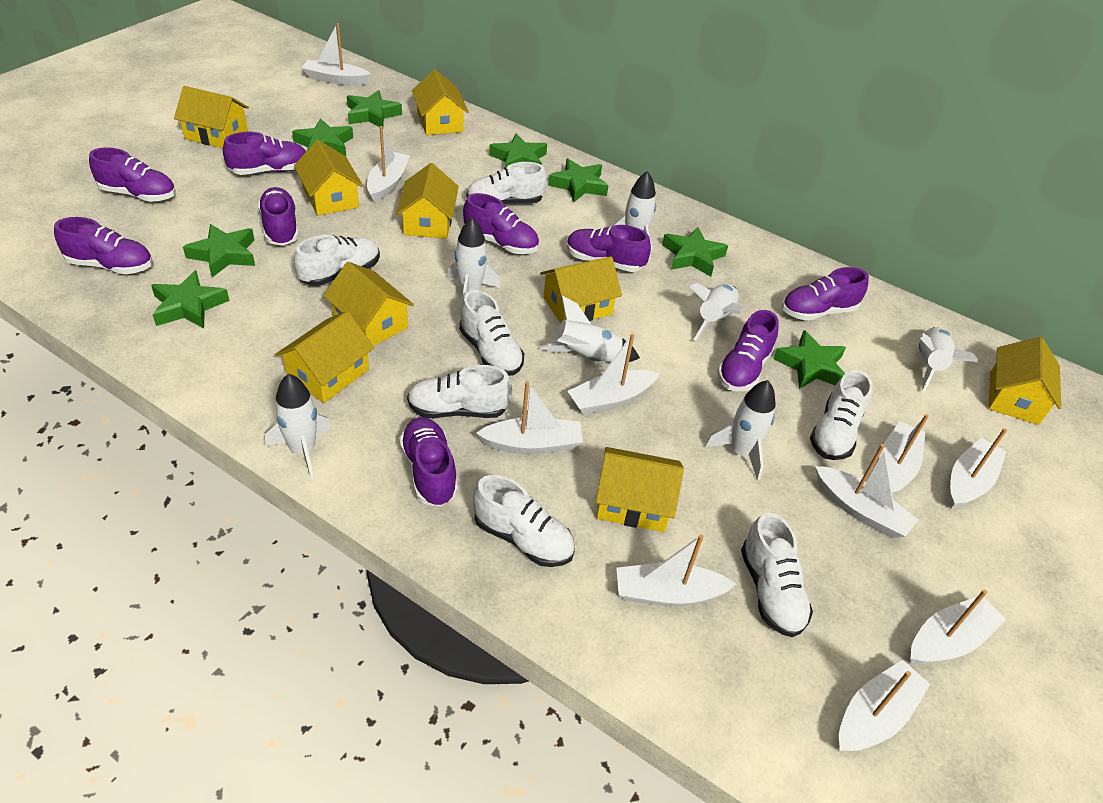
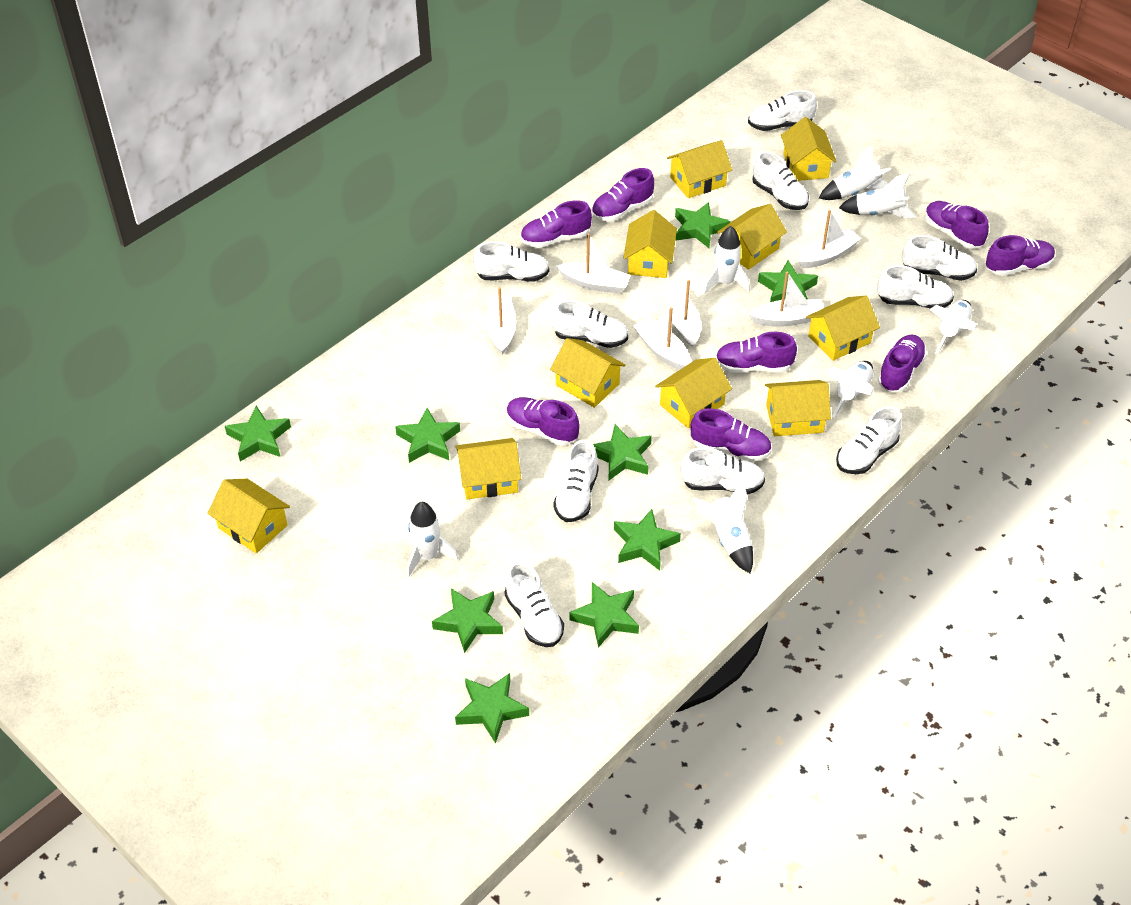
green star: 8 -> 9
purple shoe: 9 -> 8
white boat: 10 -> 6
white shoe: 7 -> 10
yellow house: 9 -> 10

